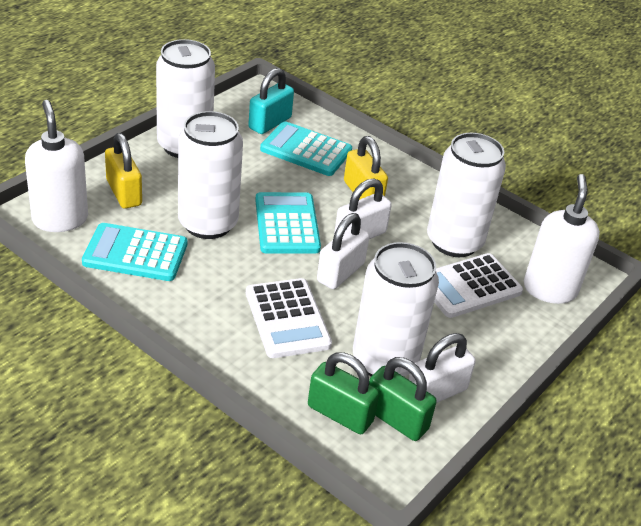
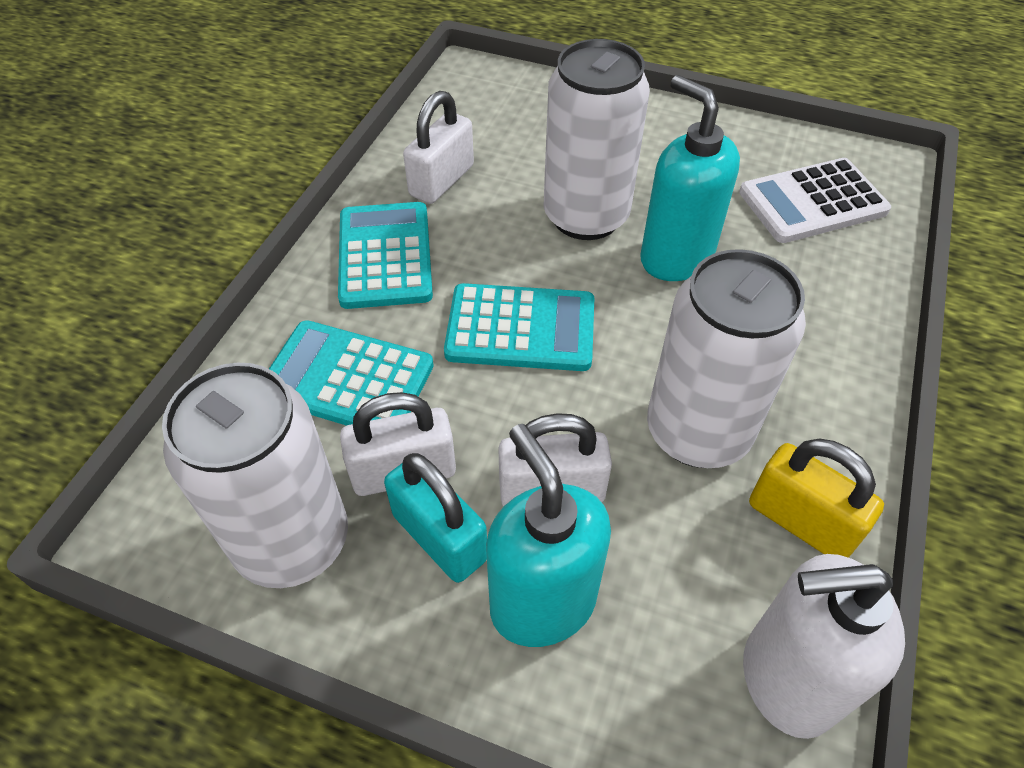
green padlock: 2 -> 0
turquoise soap dispenser: 0 -> 2
white calculator: 2 -> 1
white can: 4 -> 3
white soap dispenser: 2 -> 1
yellow padlock: 2 -> 1

